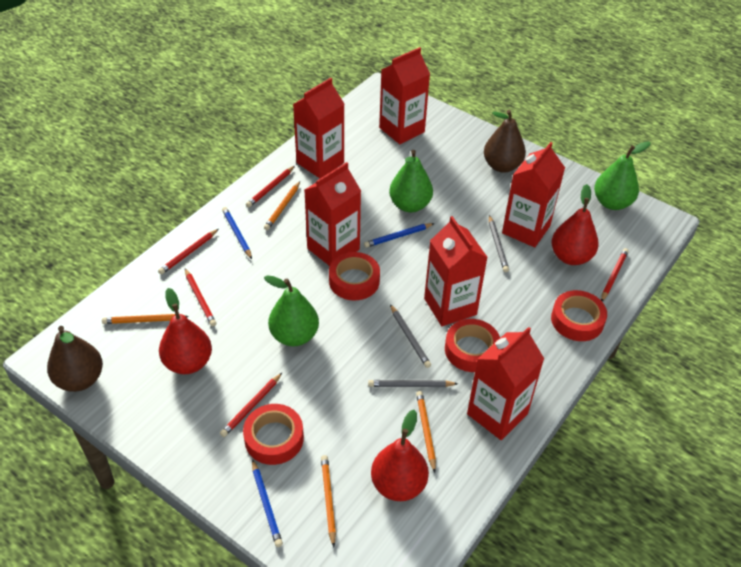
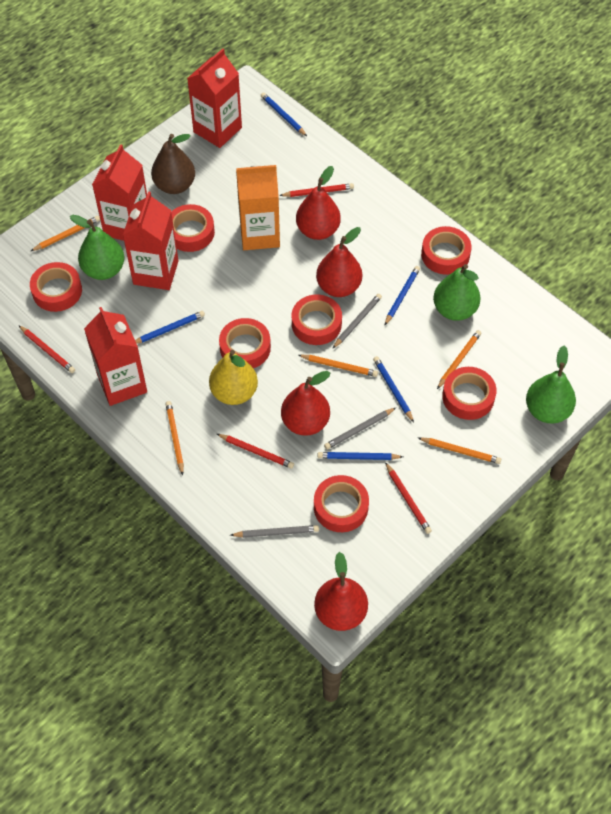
blue pencil: 3 -> 5
brown pear: 2 -> 1
orange carton: 0 -> 1
orange pencil: 4 -> 5
red carton: 6 -> 4
red pear: 3 -> 4
red pencil: 5 -> 4
red tape: 4 -> 7
yellow pear: 0 -> 1

